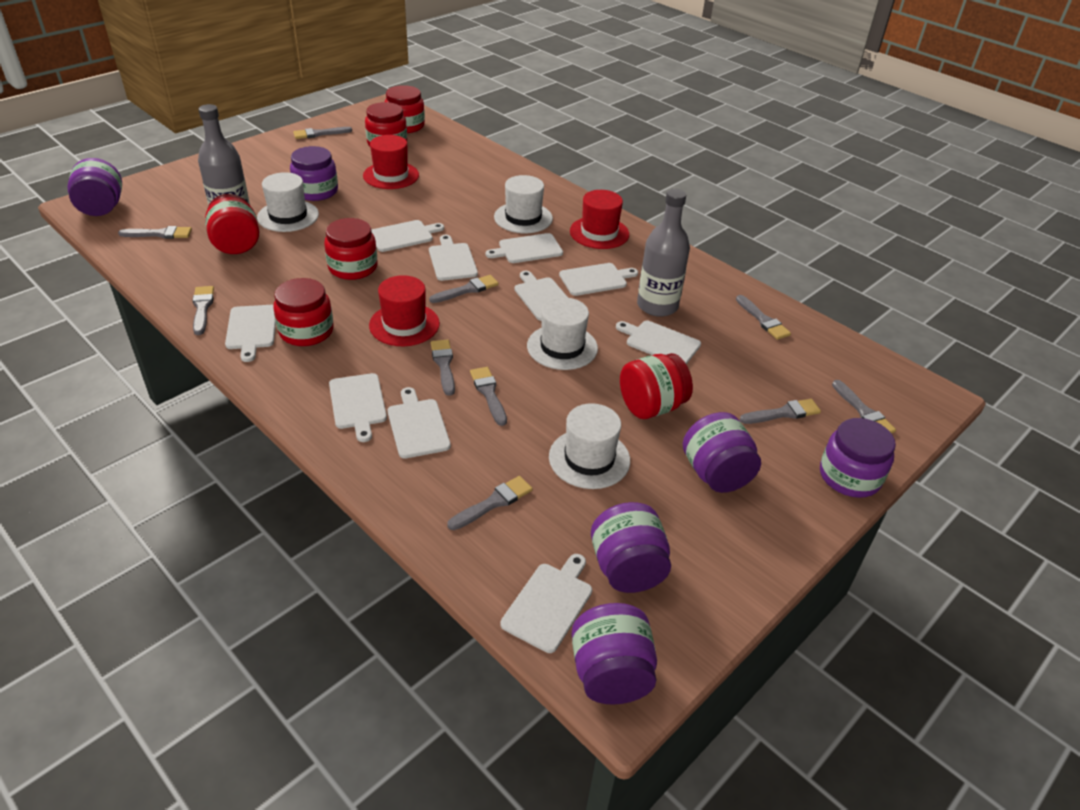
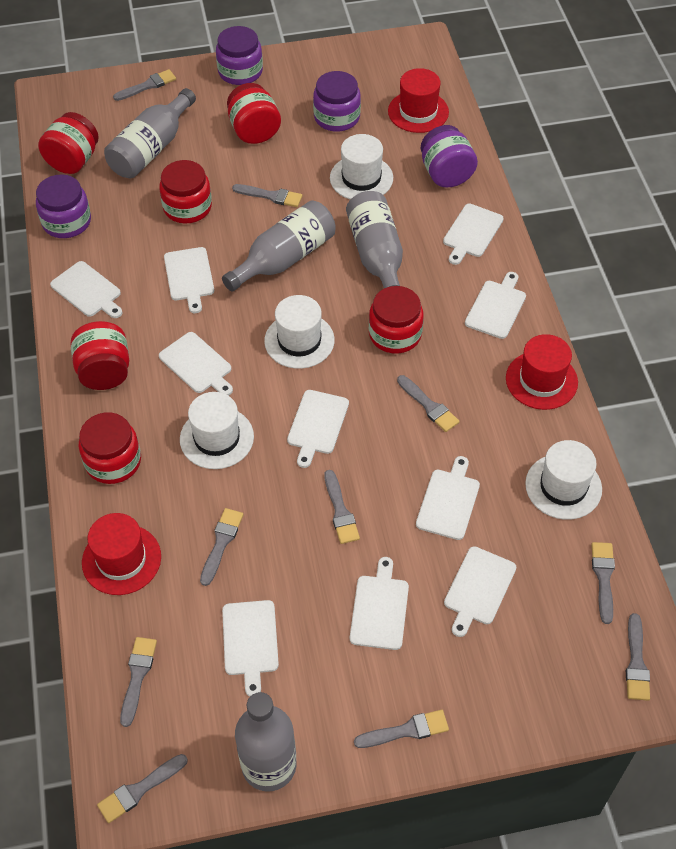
grey bottle: 2 -> 4
purple jar: 6 -> 4

